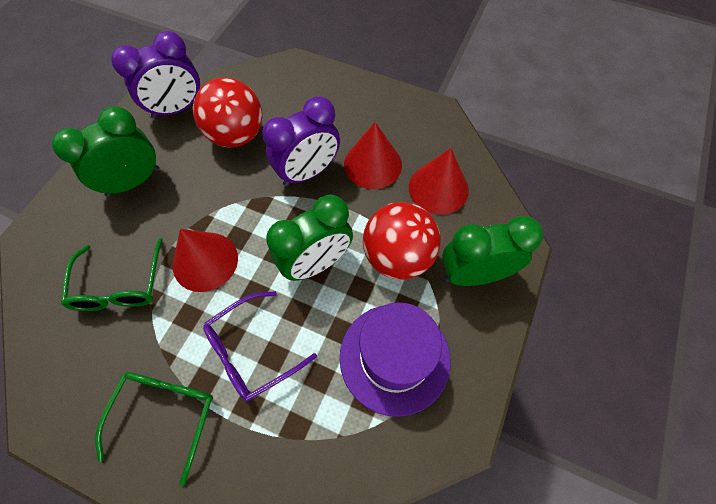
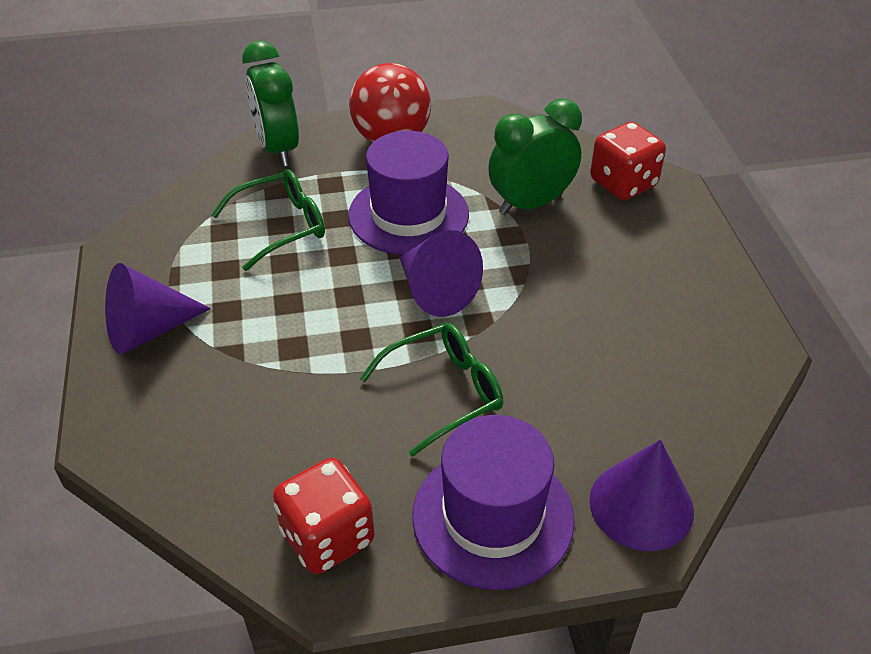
green clock: 3 -> 2
purple clock: 2 -> 0
purple cone: 0 -> 3
purple glasses: 1 -> 0
purple hat: 1 -> 2
red ball: 2 -> 1
red cone: 3 -> 0
red dice: 0 -> 2

